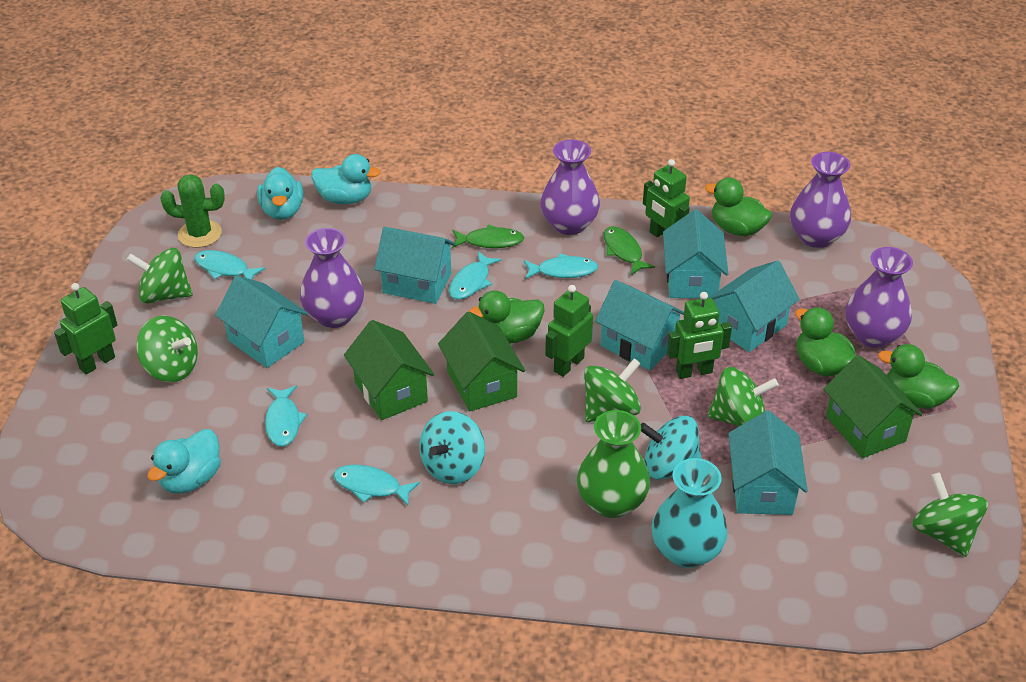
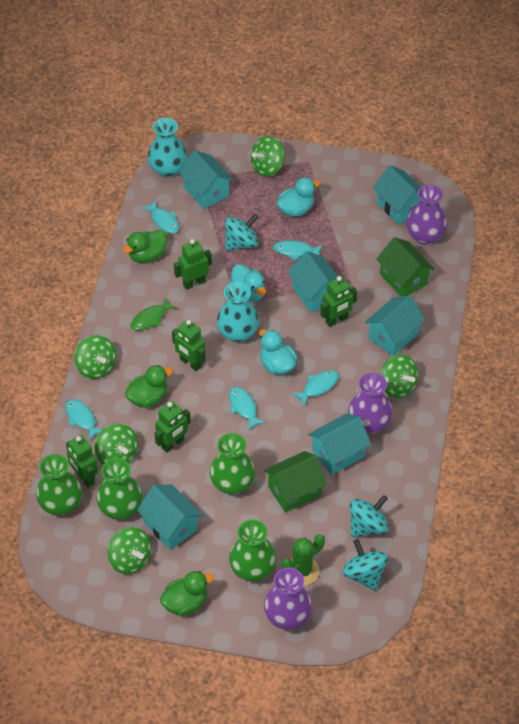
green duck: 4 -> 3
green fish: 2 -> 1
green house: 3 -> 2
green robot: 4 -> 5
green vase: 1 -> 4
purple vase: 4 -> 3
turquoise spinning top: 2 -> 3
turquoise vase: 1 -> 2

